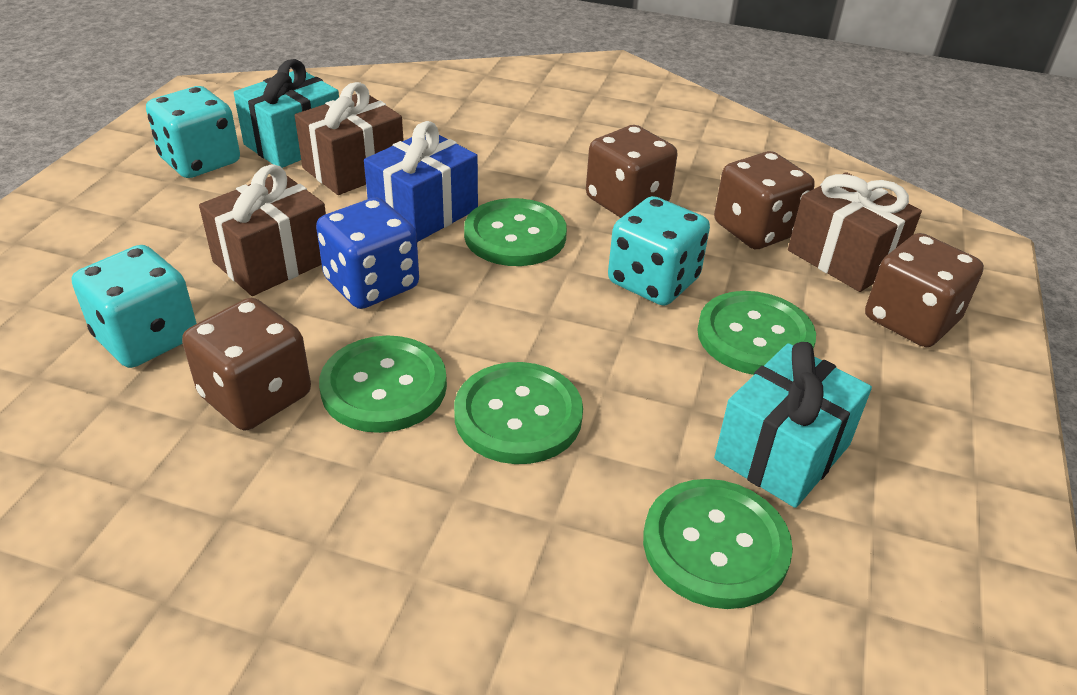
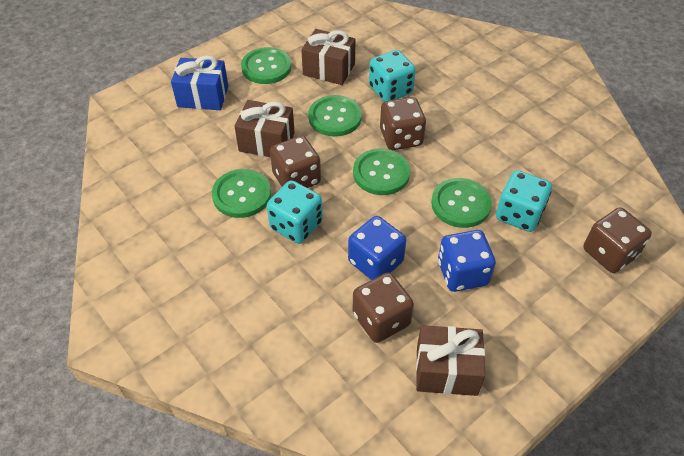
blue dice: 1 -> 2
turquoise gift: 2 -> 0

